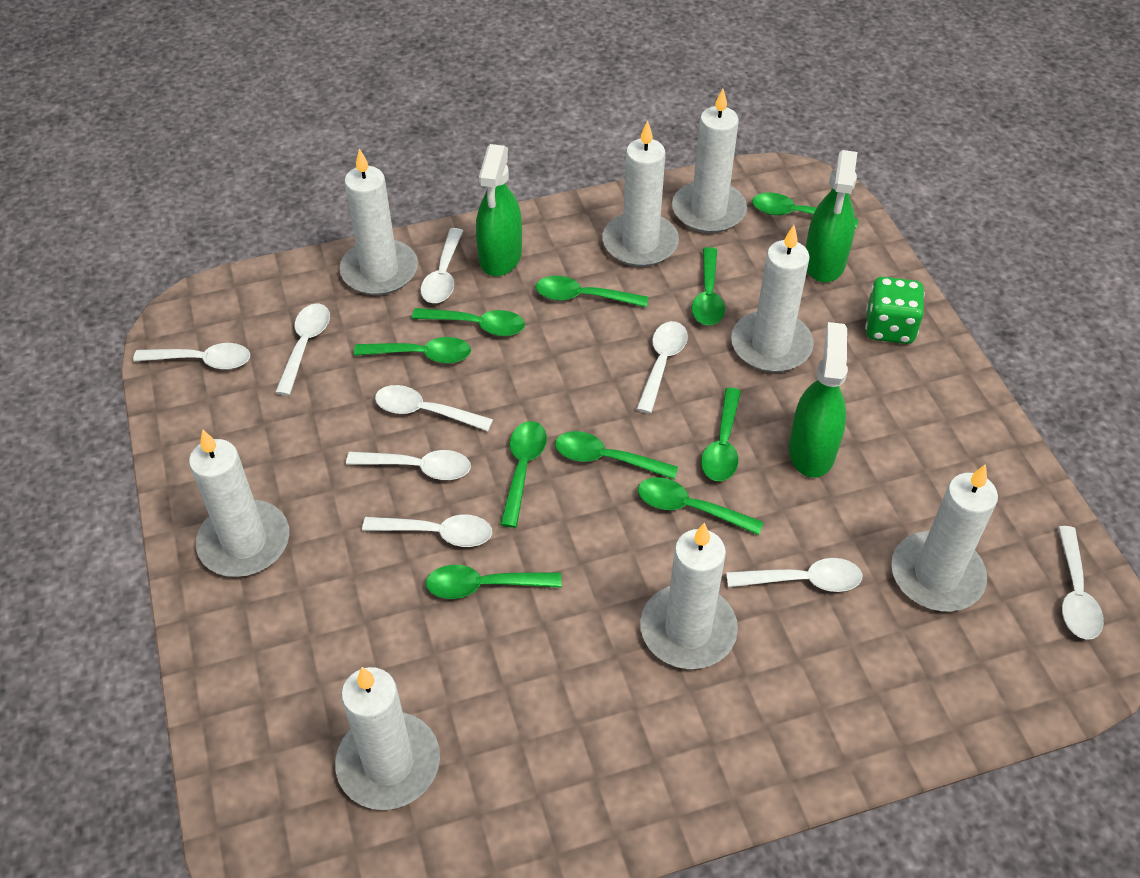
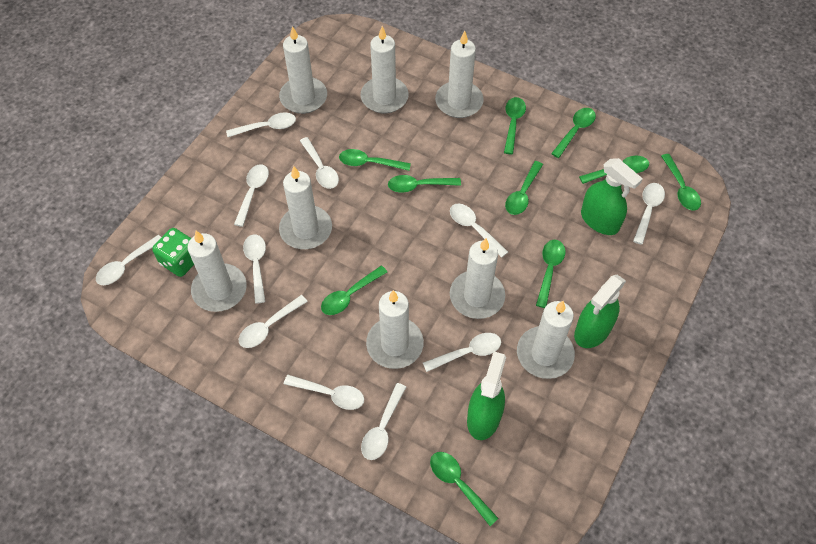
white spoon: 9 -> 11

